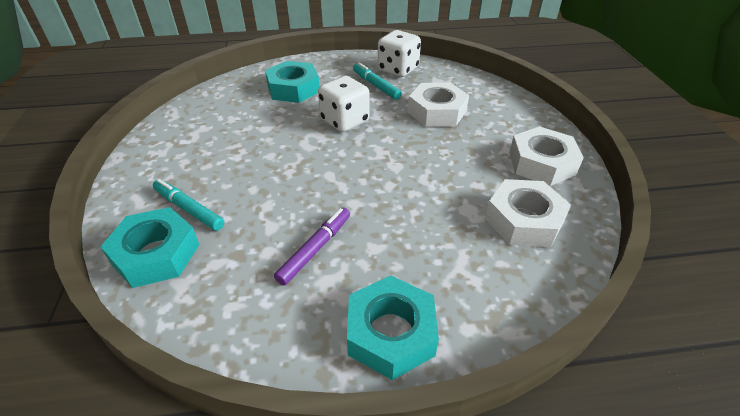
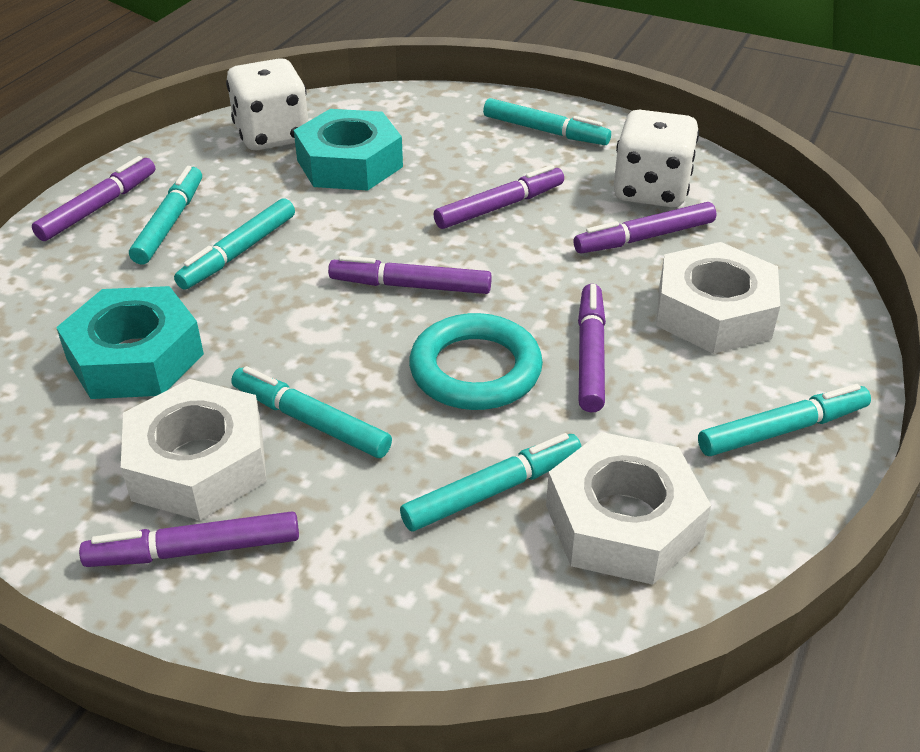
purple marker: 1 -> 6
turquoise marker: 2 -> 6
turquoise nut: 3 -> 2
turquoise ring: 0 -> 1

